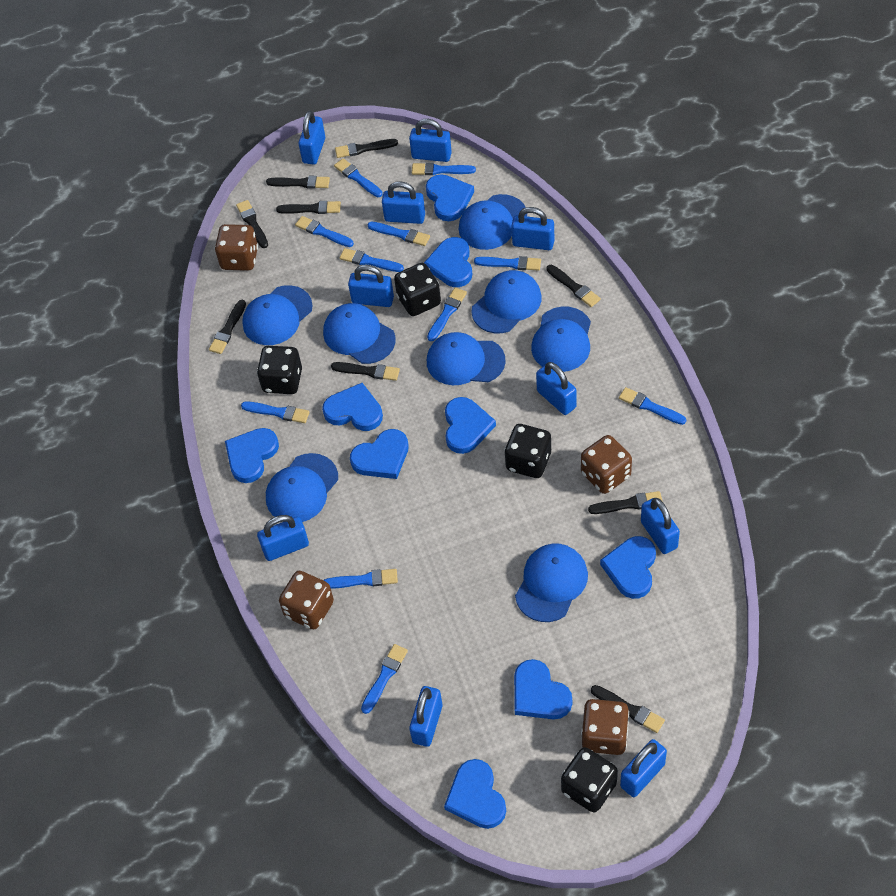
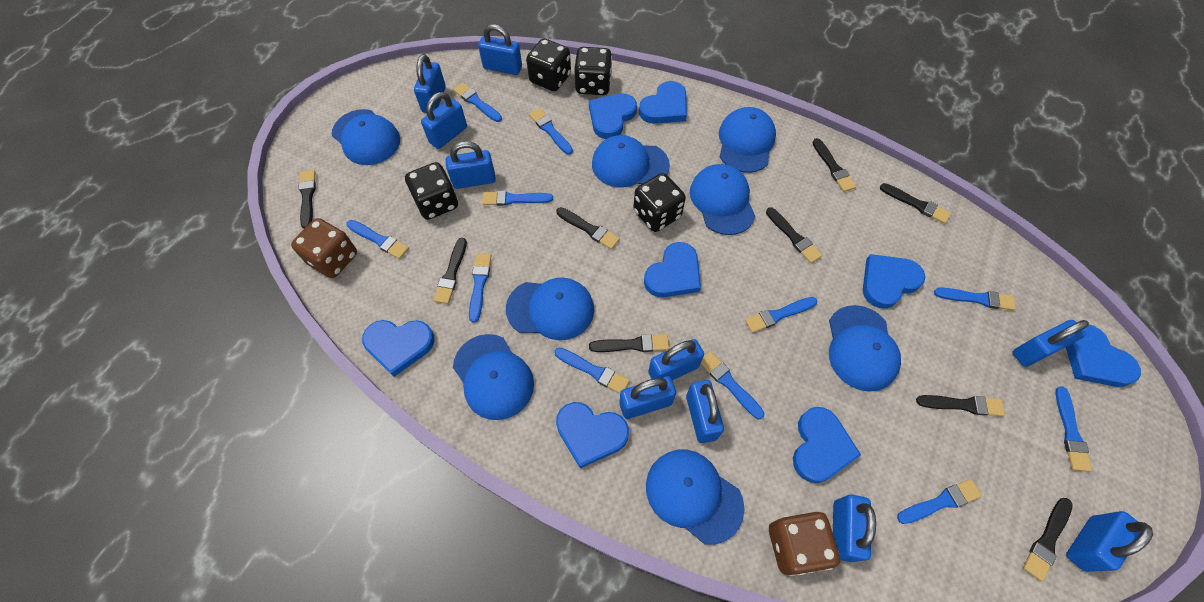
blue heart: 9 -> 8
brown dice: 4 -> 2

